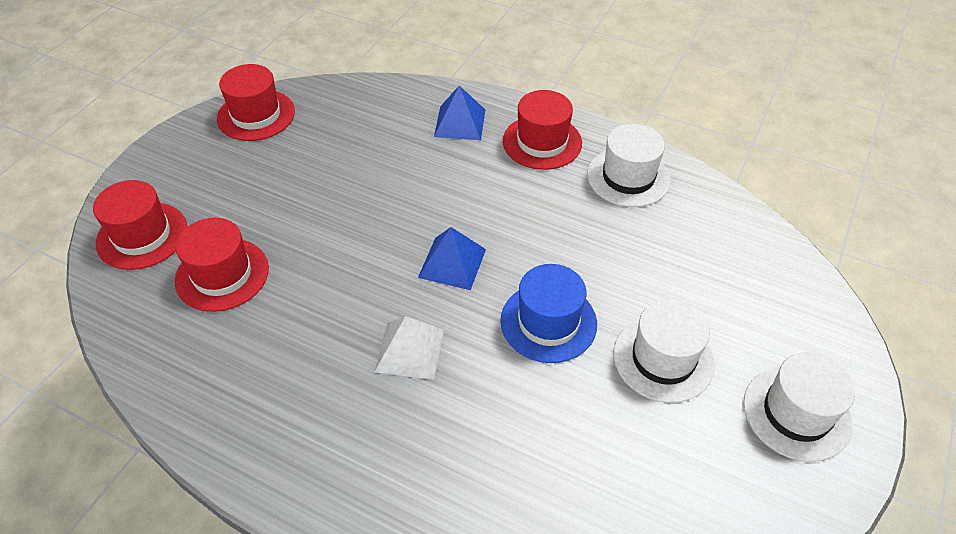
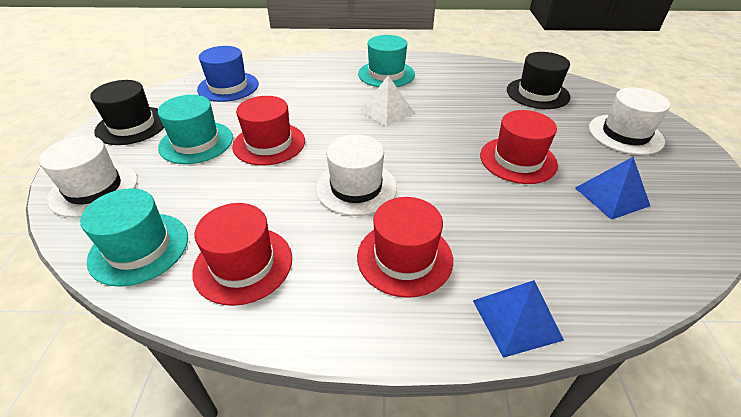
black hat: 0 -> 2
turquoise hat: 0 -> 3

